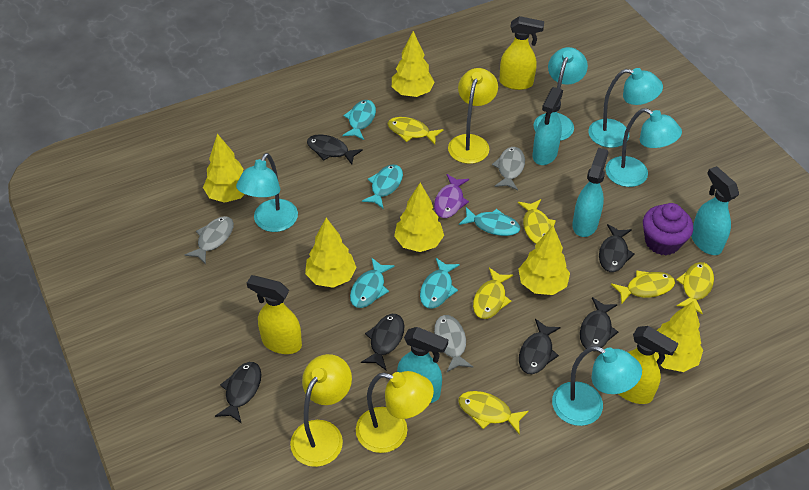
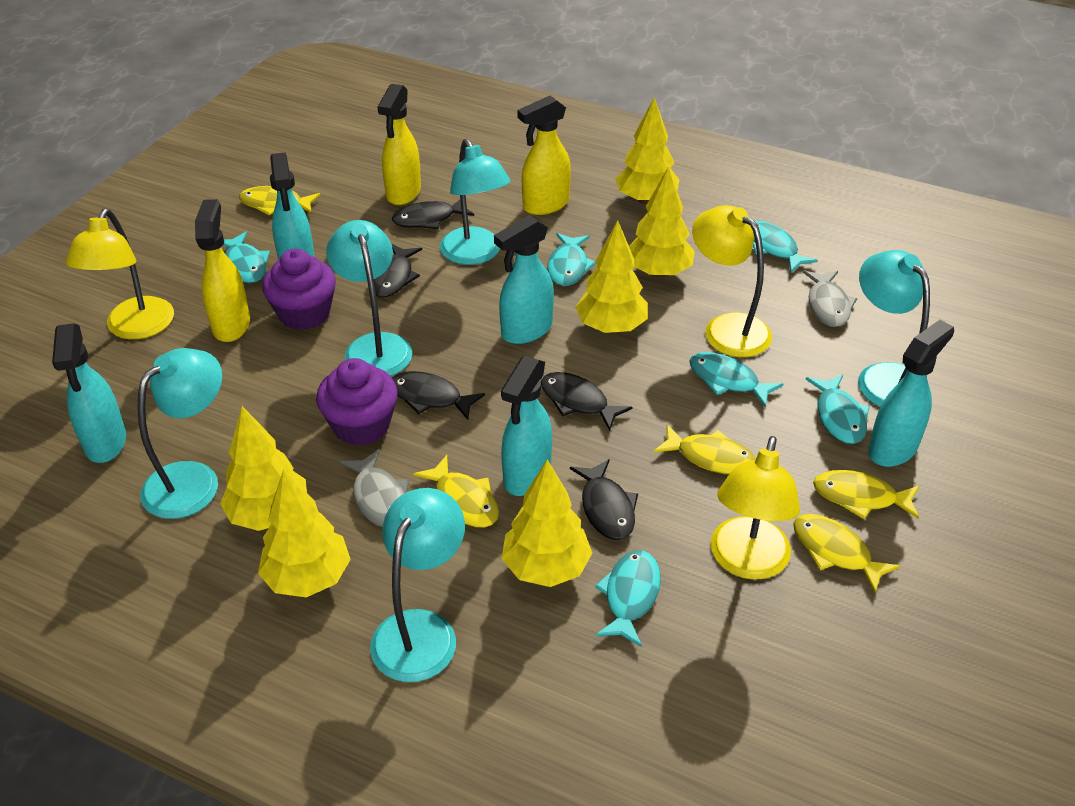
black fish: 6 -> 5
grey fish: 3 -> 2
purple cupcake: 1 -> 2
purple fish: 1 -> 0
turquoise fish: 5 -> 6
turquoise spray bottle: 4 -> 5
yellow fish: 6 -> 5

